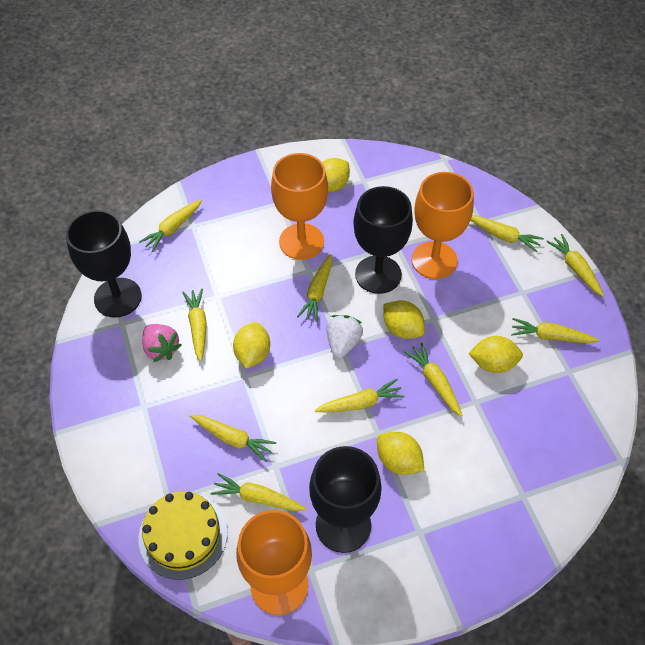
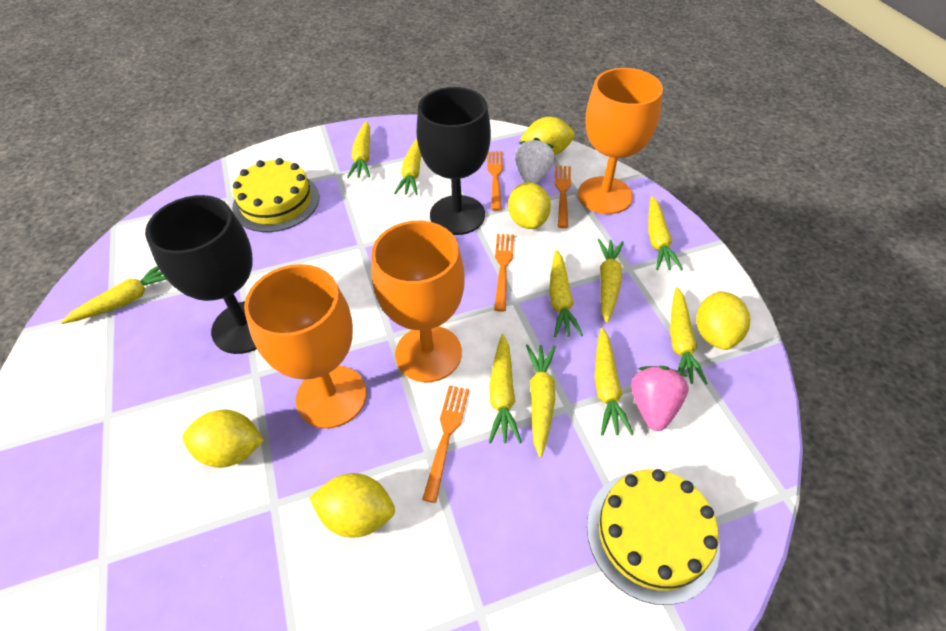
black goblet: 3 -> 2
orange fork: 0 -> 4
yellow cake: 1 -> 2

